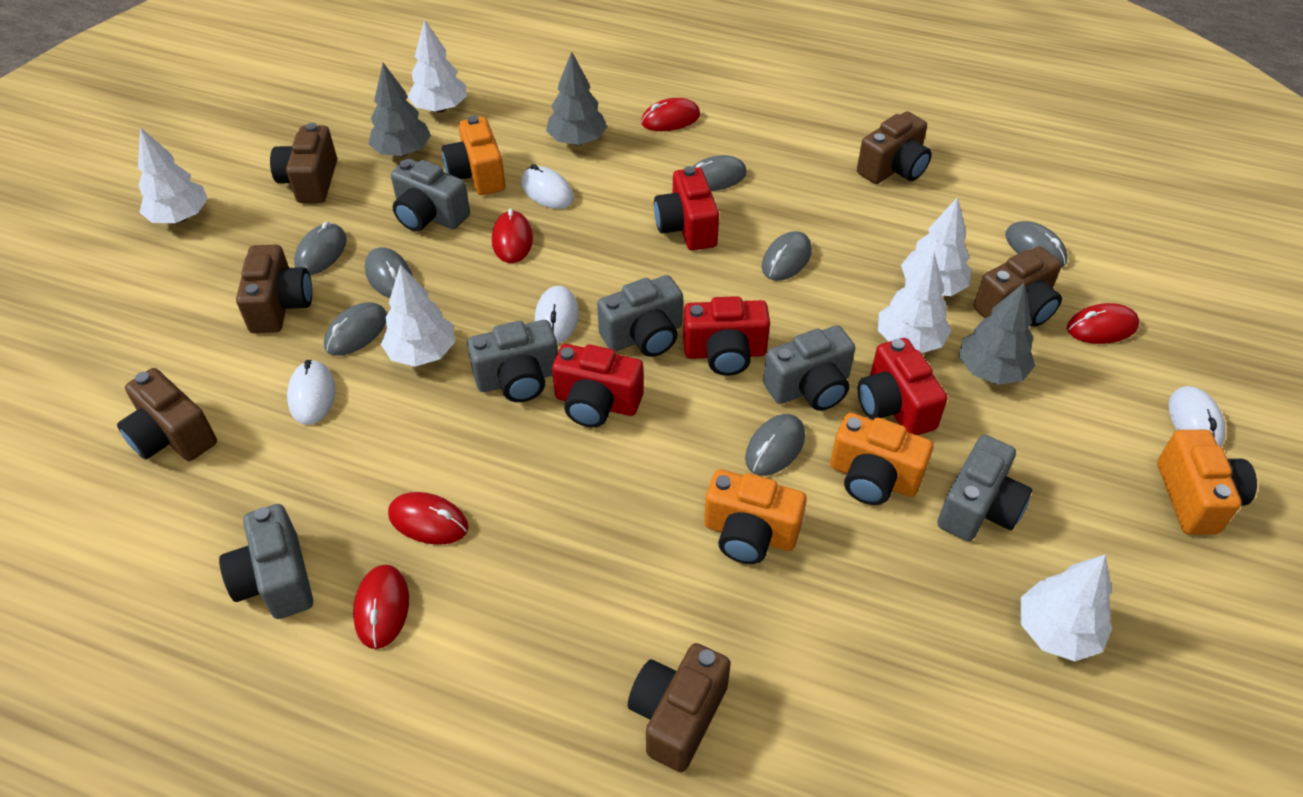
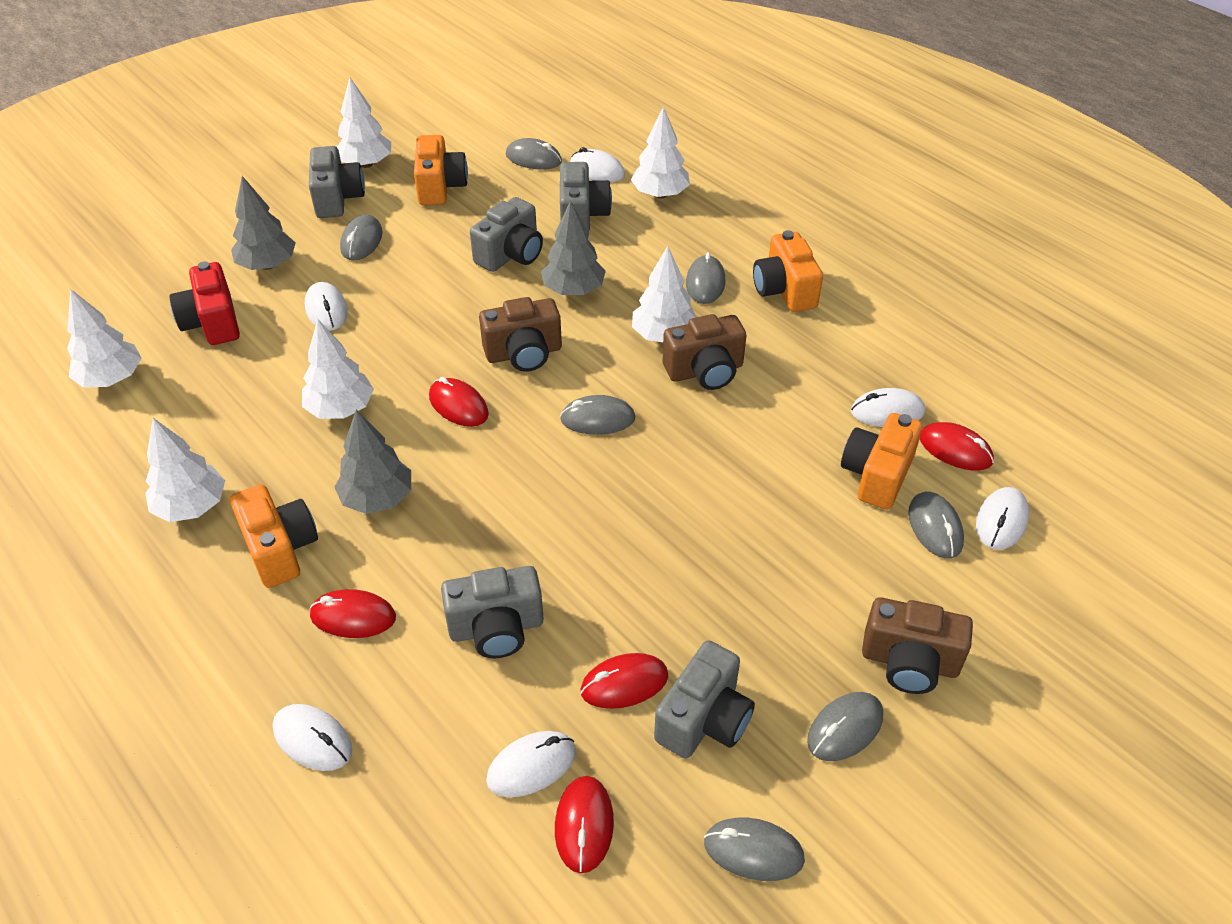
brown camera: 6 -> 3
grey camera: 6 -> 5
red camera: 4 -> 1
white mouse: 4 -> 6

